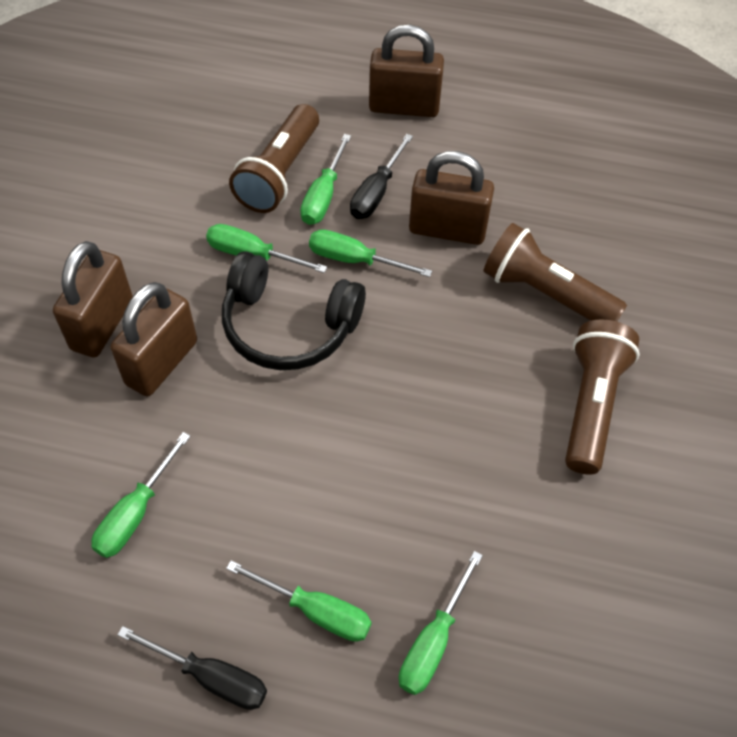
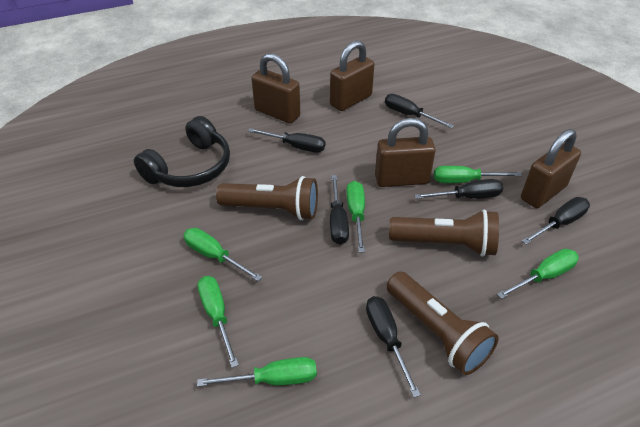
black screwdriver: 2 -> 6

